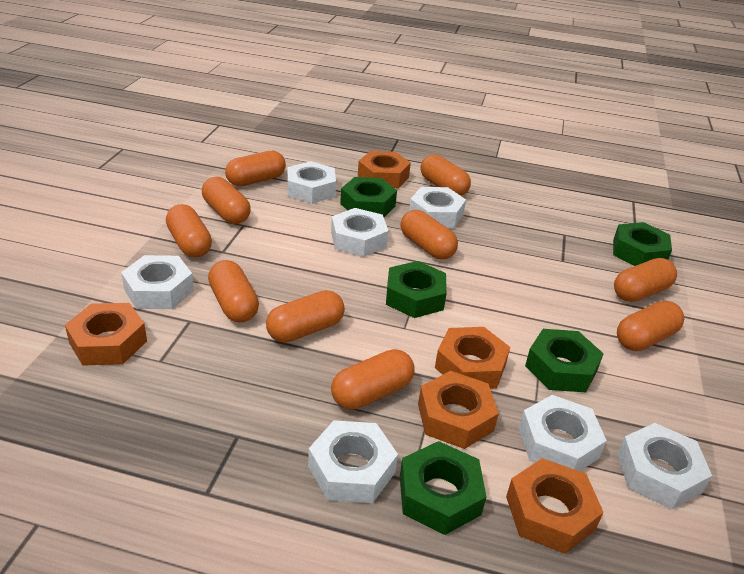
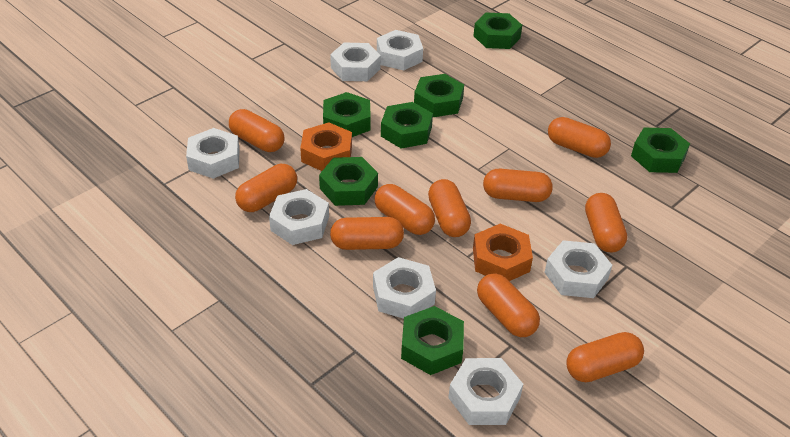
green nut: 5 -> 7
orange nut: 5 -> 2

